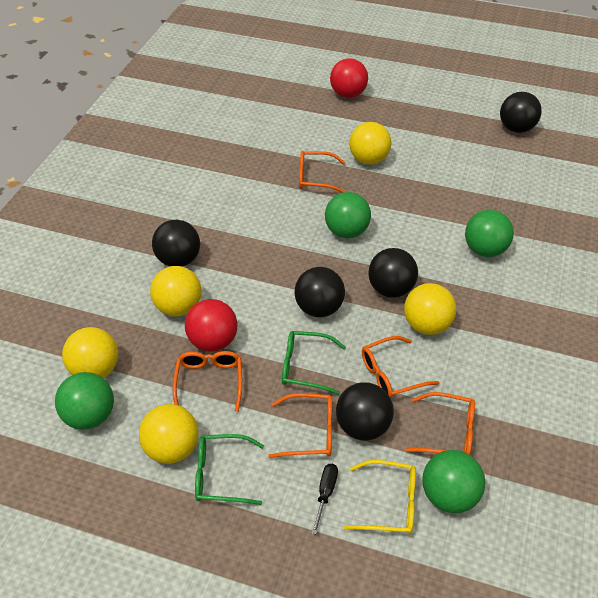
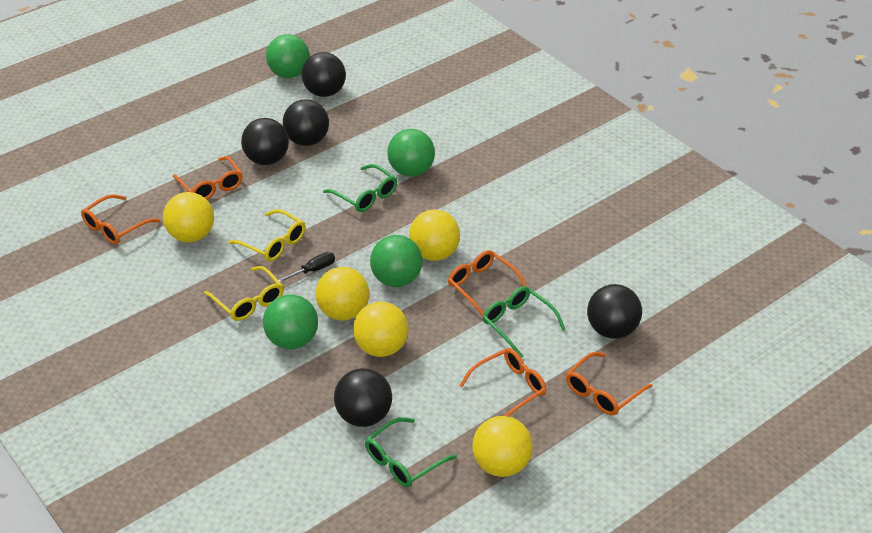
green glasses: 2 -> 3
red ball: 2 -> 0
yellow glasses: 1 -> 2

